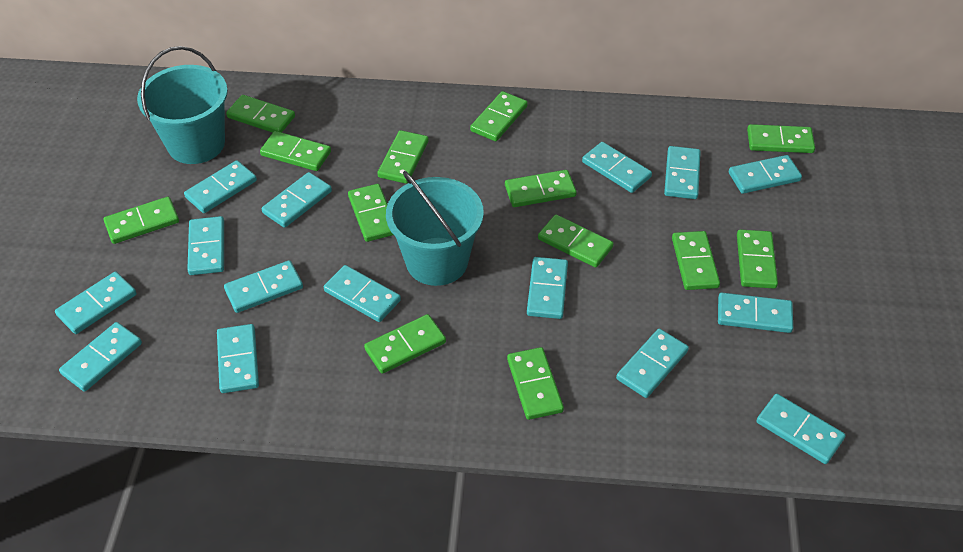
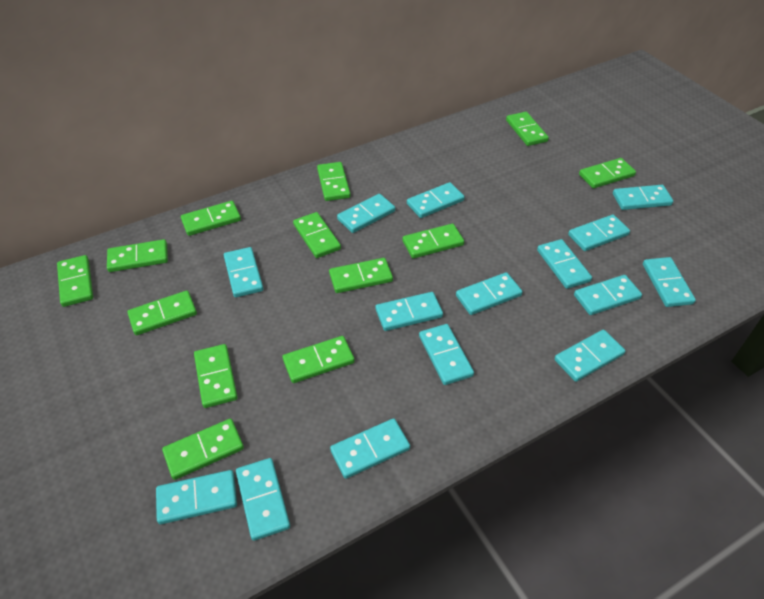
turquoise bucket: 2 -> 0

